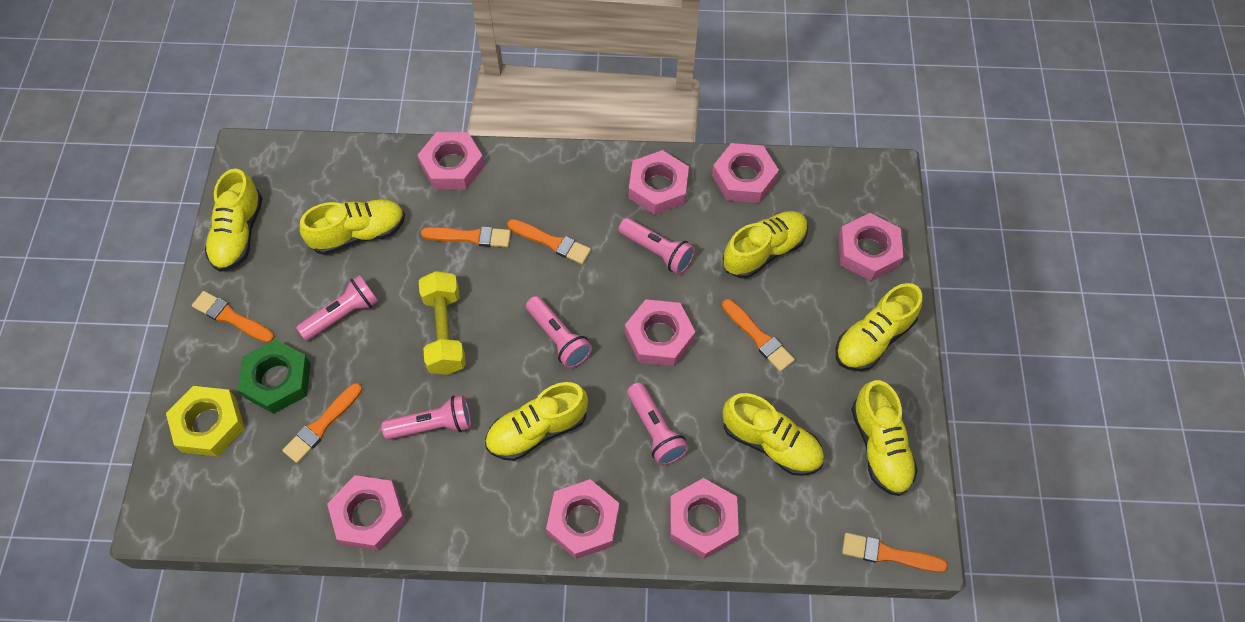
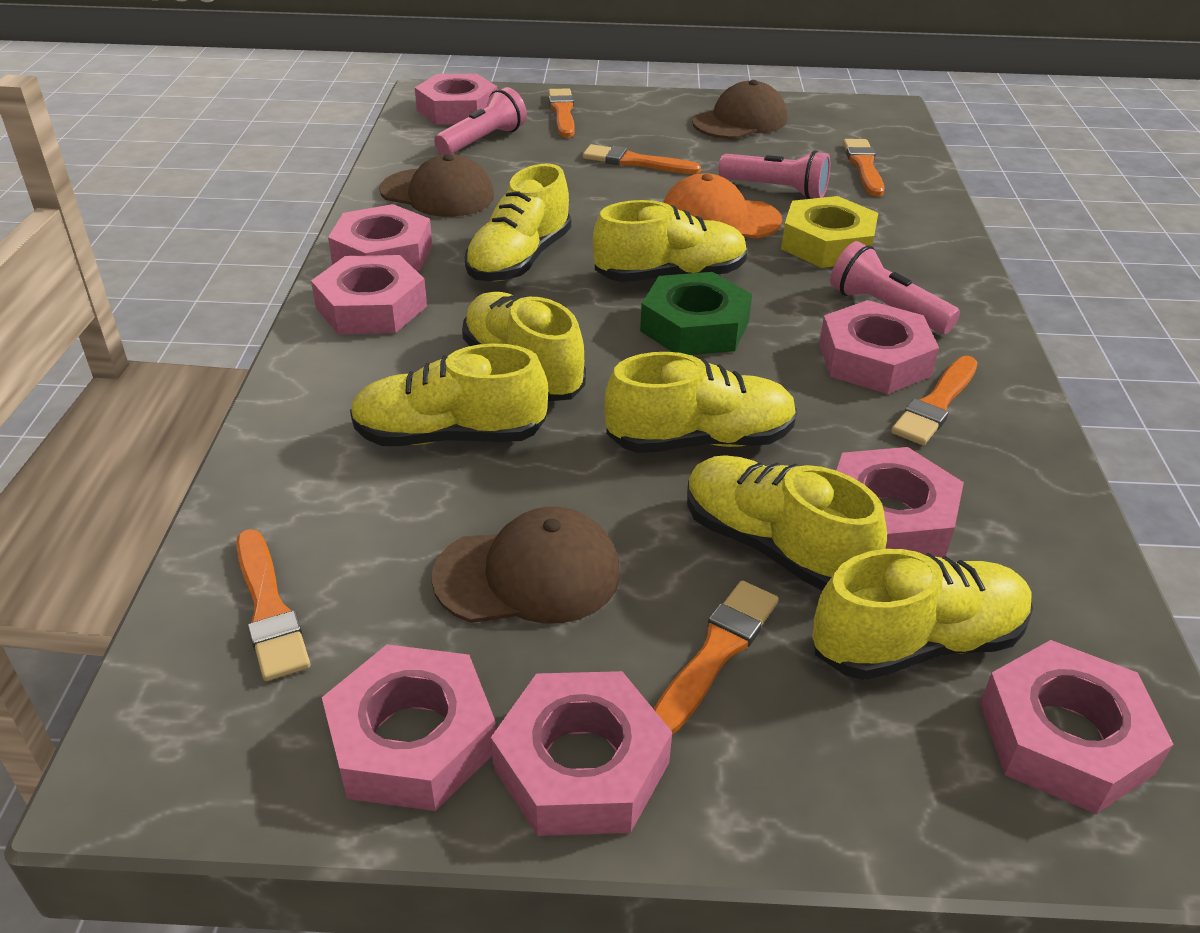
brown cap: 0 -> 3
orange cap: 0 -> 1
pink flashlight: 5 -> 3
yellow dumbbell: 1 -> 0

